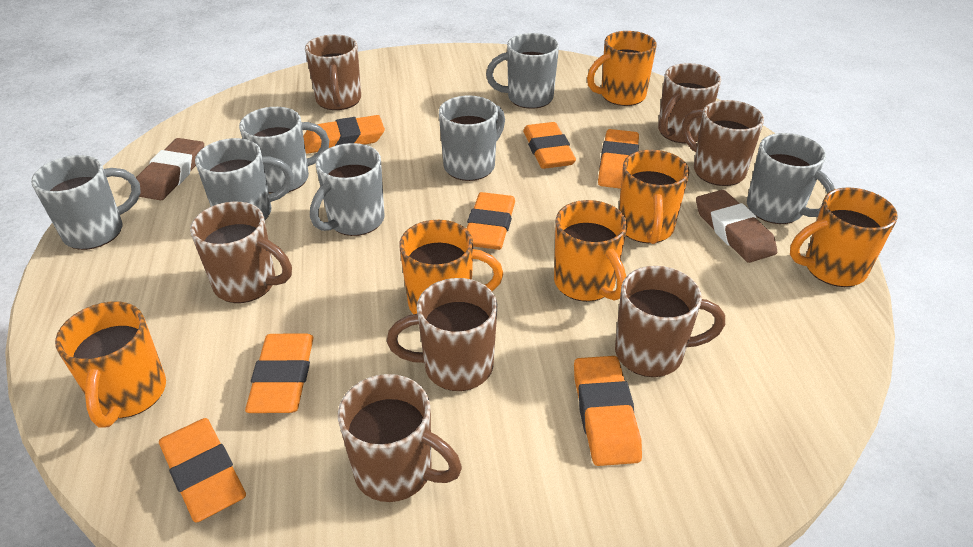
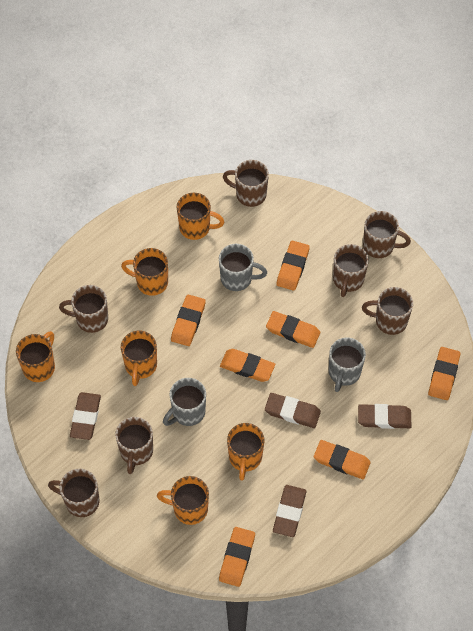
brown eraser: 2 -> 4
grey mug: 7 -> 3

